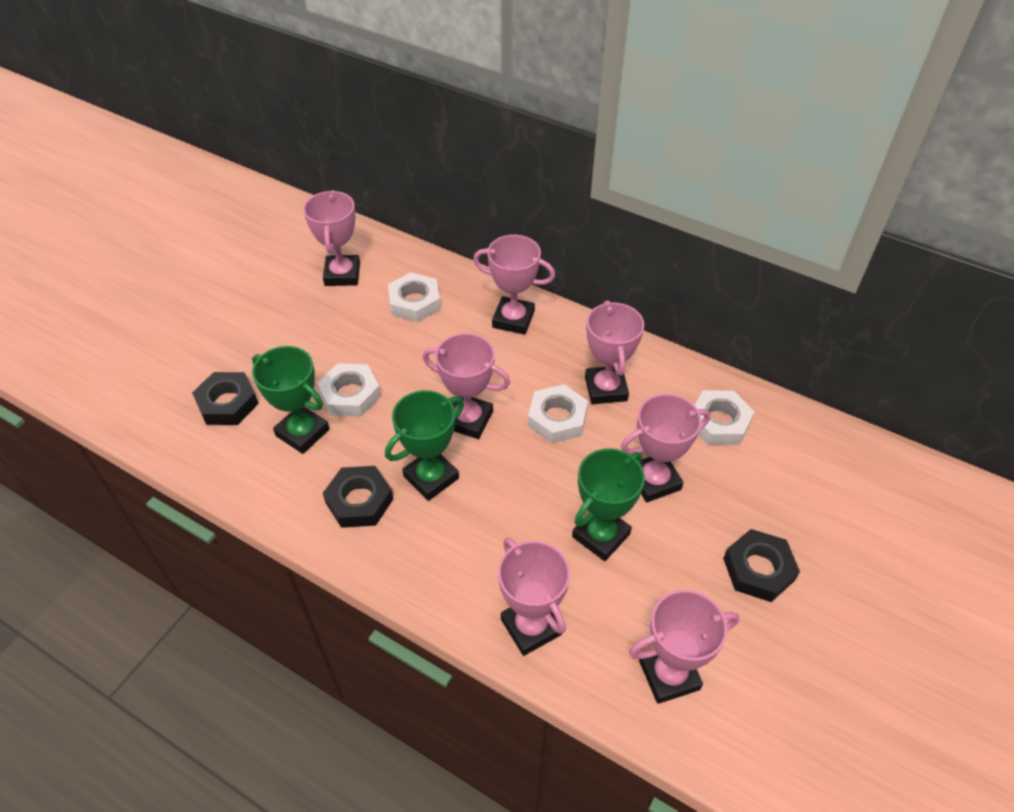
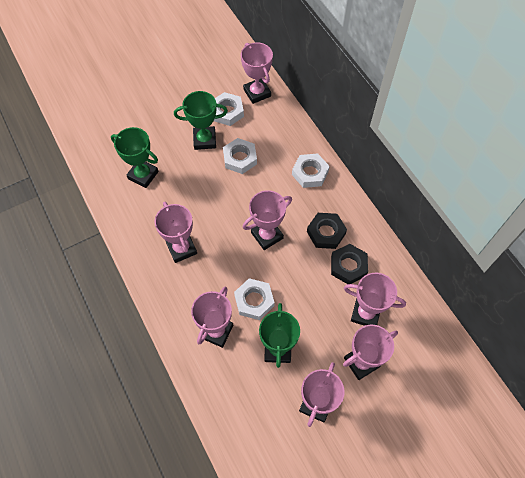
black nut: 3 -> 2

